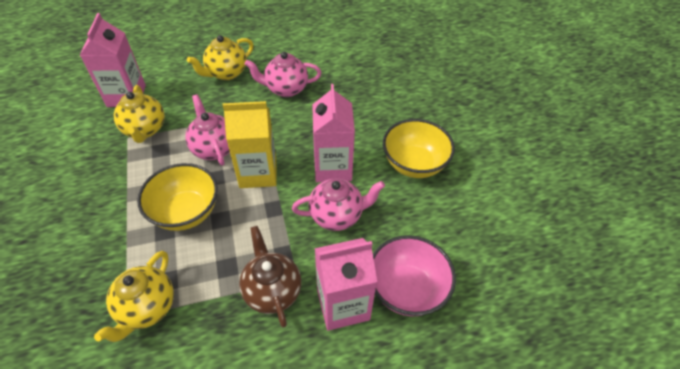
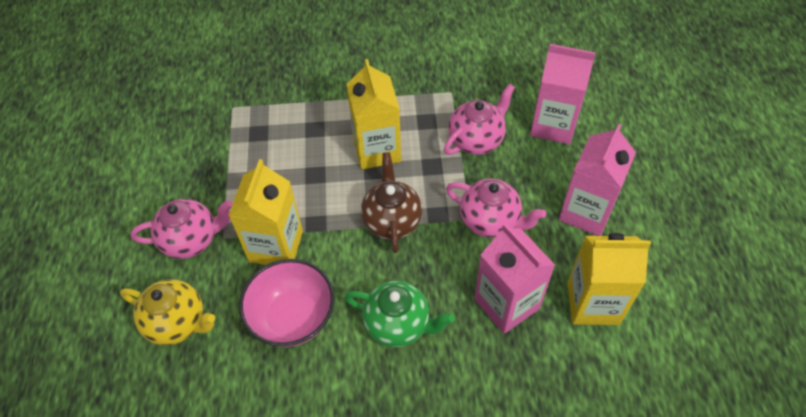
green teapot: 0 -> 1
yellow bowl: 2 -> 0
yellow carton: 1 -> 3
yellow teapot: 3 -> 1

